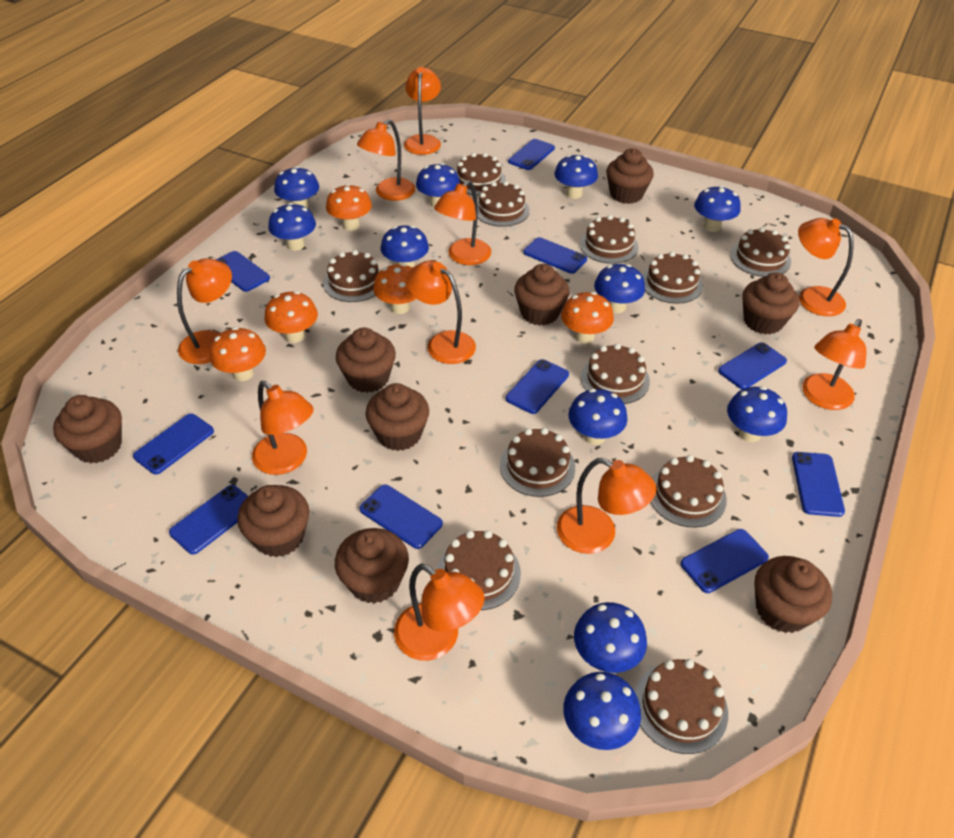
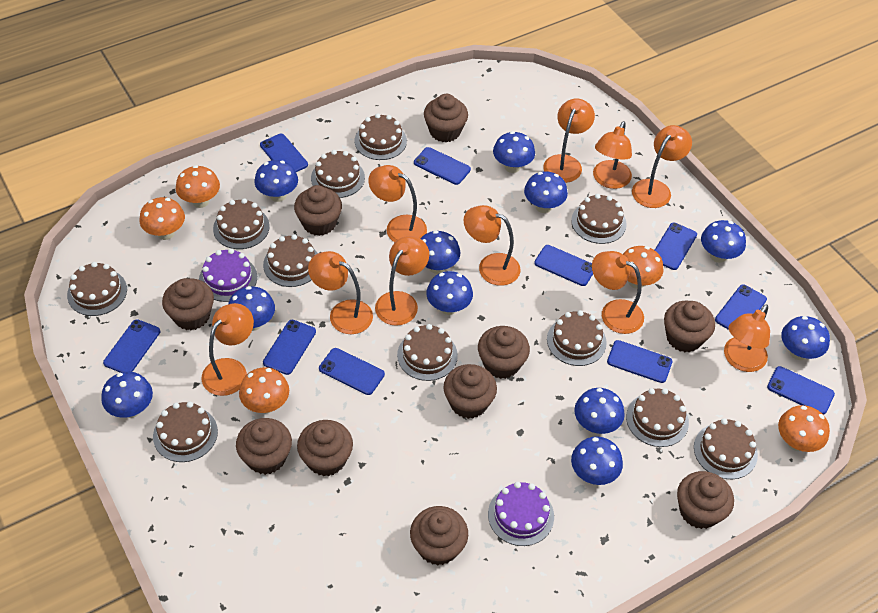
brown cupcake: 9 -> 10
purple cake: 0 -> 2

